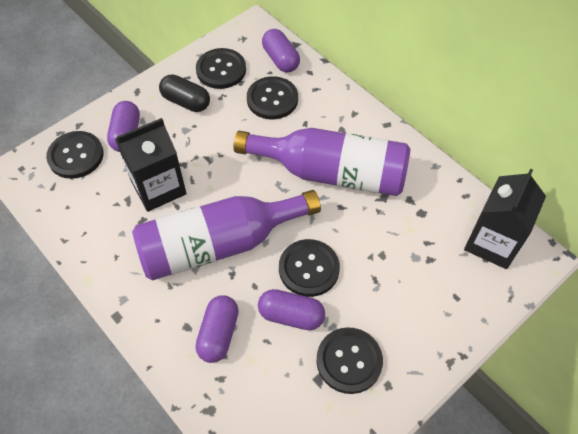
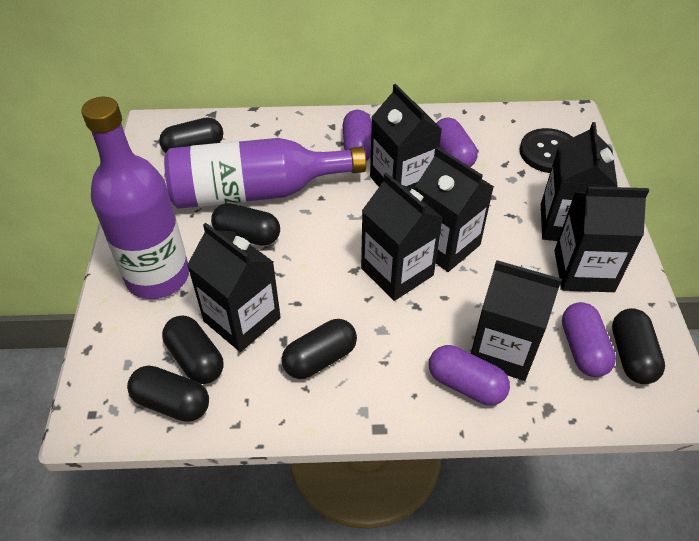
black button: 5 -> 1
black capsule: 1 -> 6
black carton: 2 -> 7

